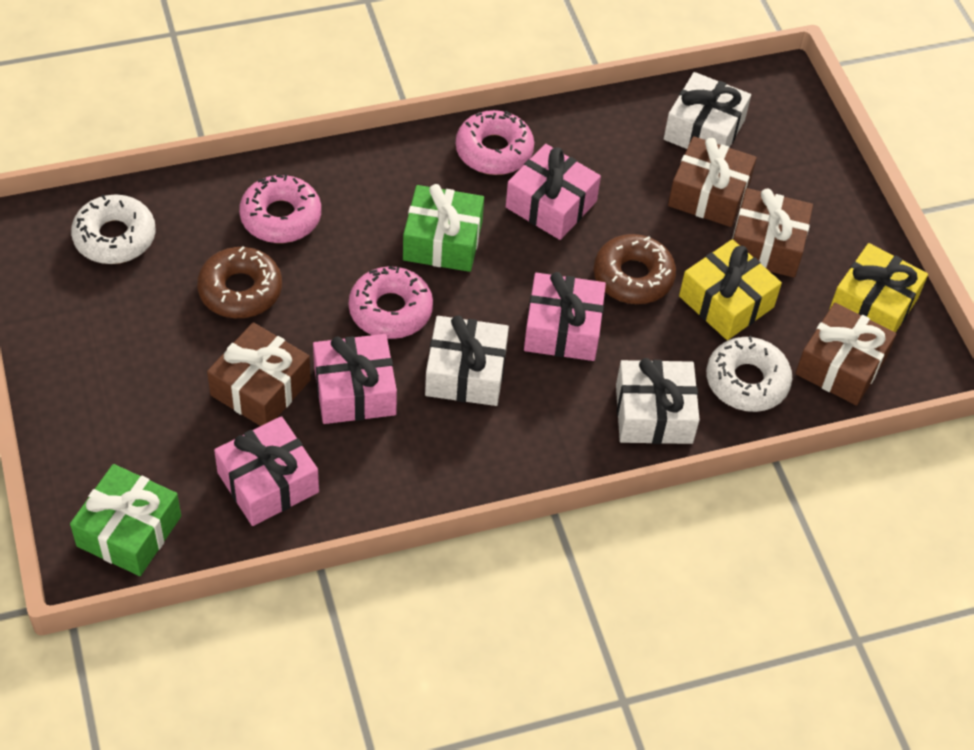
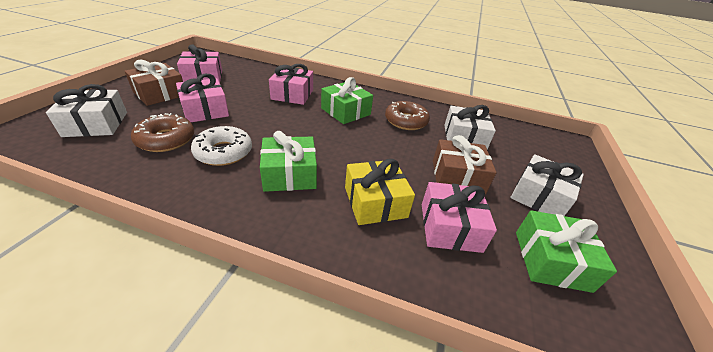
brown gift: 4 -> 2
green gift: 2 -> 3
pink donut: 3 -> 0
white donut: 2 -> 1
yellow gift: 2 -> 1

